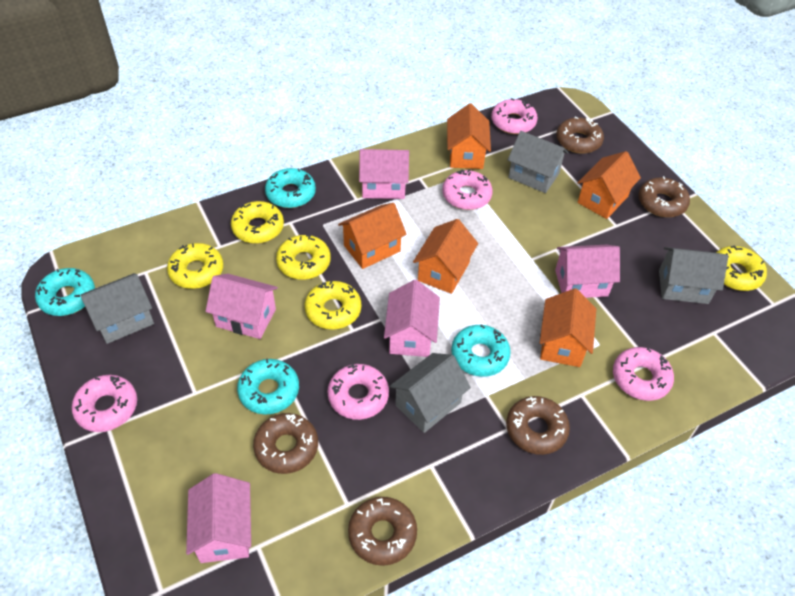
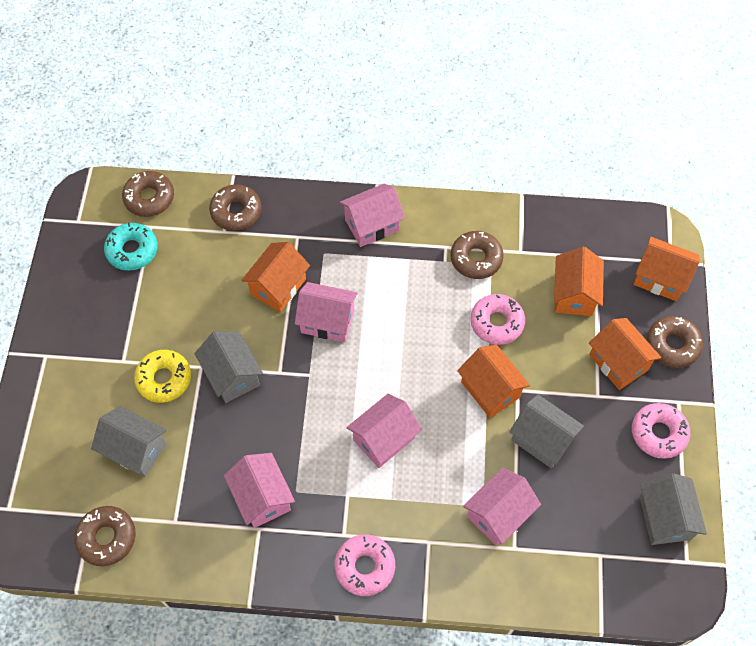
pink donut: 5 -> 3
turquoise donut: 4 -> 1
yellow donut: 5 -> 1

